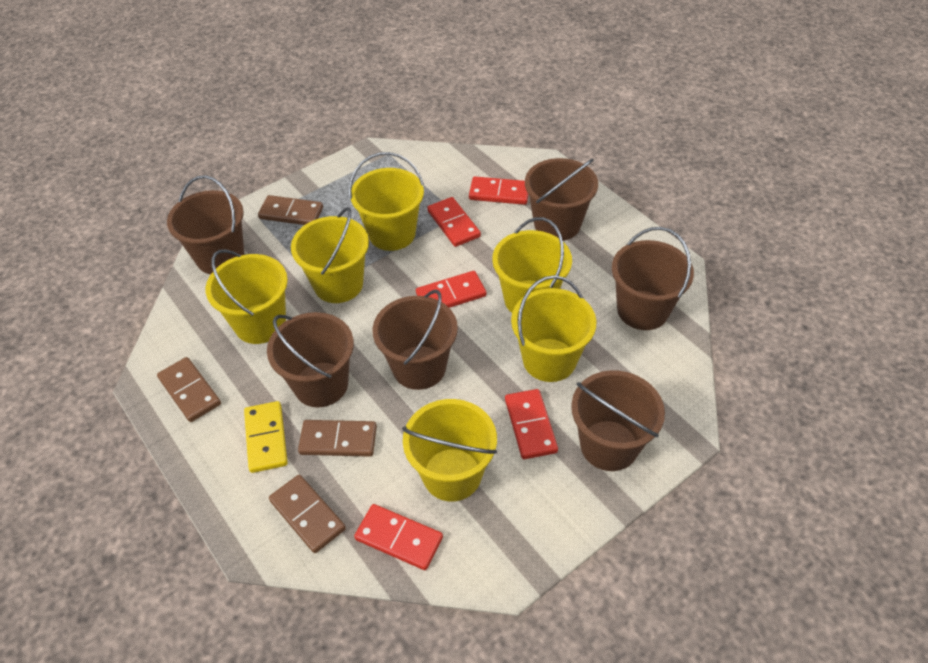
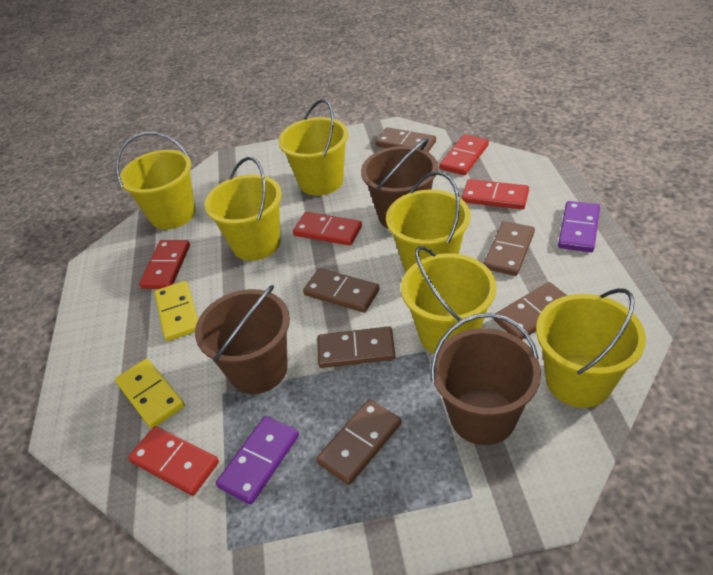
brown bucket: 6 -> 3
brown domino: 4 -> 6
purple domino: 0 -> 2
yellow domino: 1 -> 2

